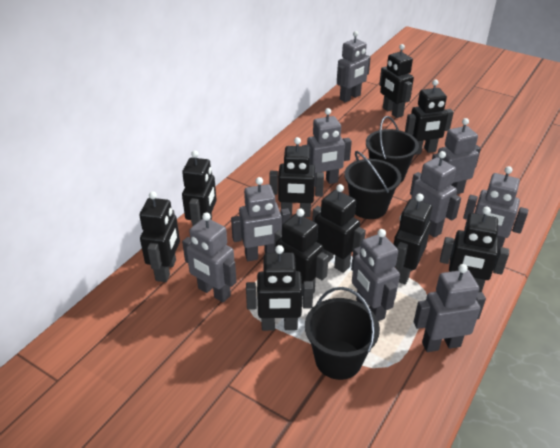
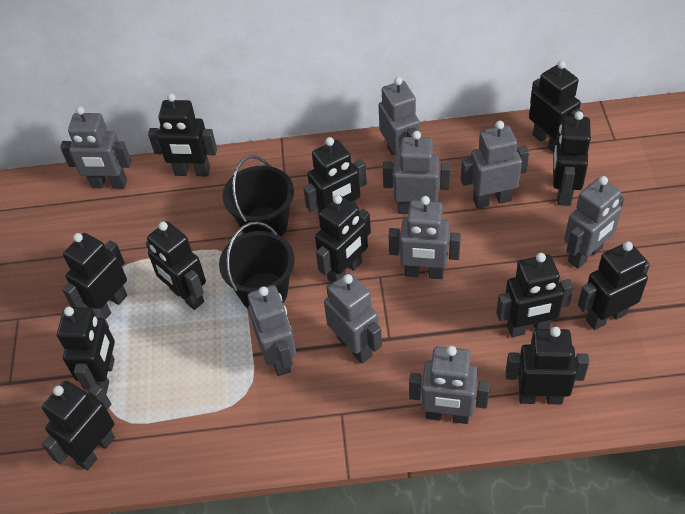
black bucket: 3 -> 2
black robot: 10 -> 12

